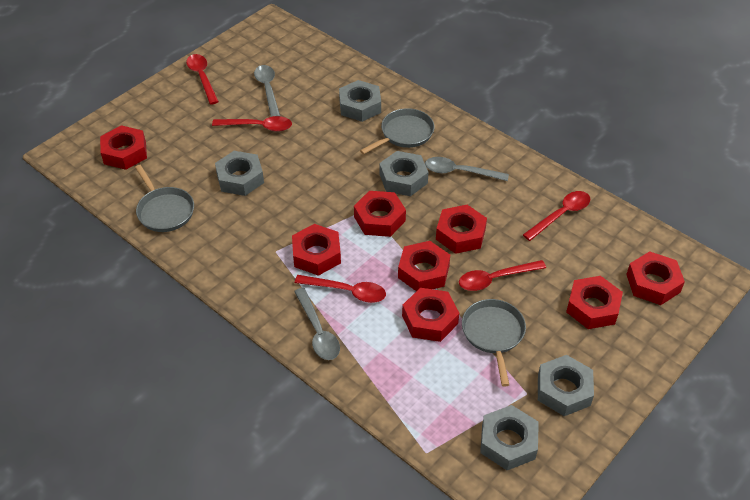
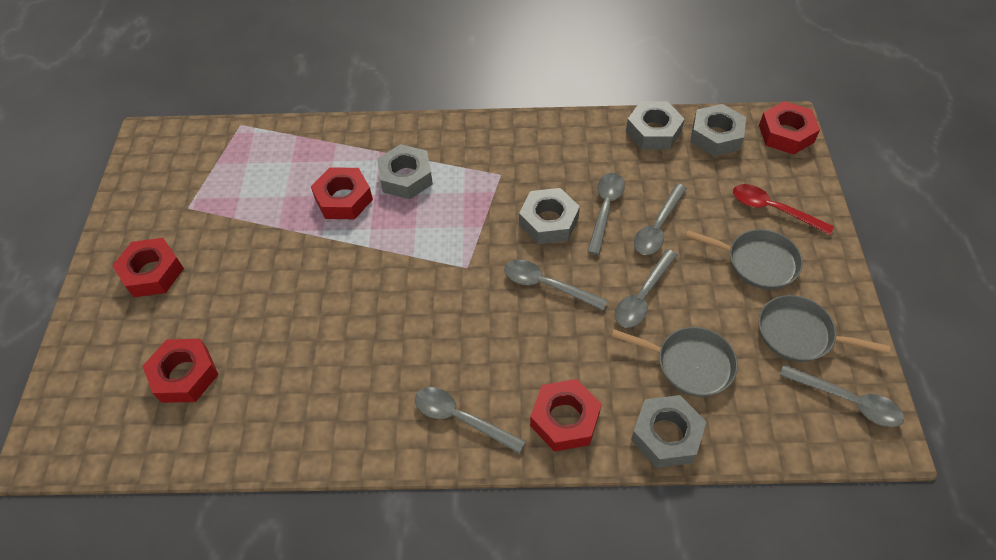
grey spoon: 3 -> 6
red nut: 8 -> 5
red spoon: 5 -> 1

